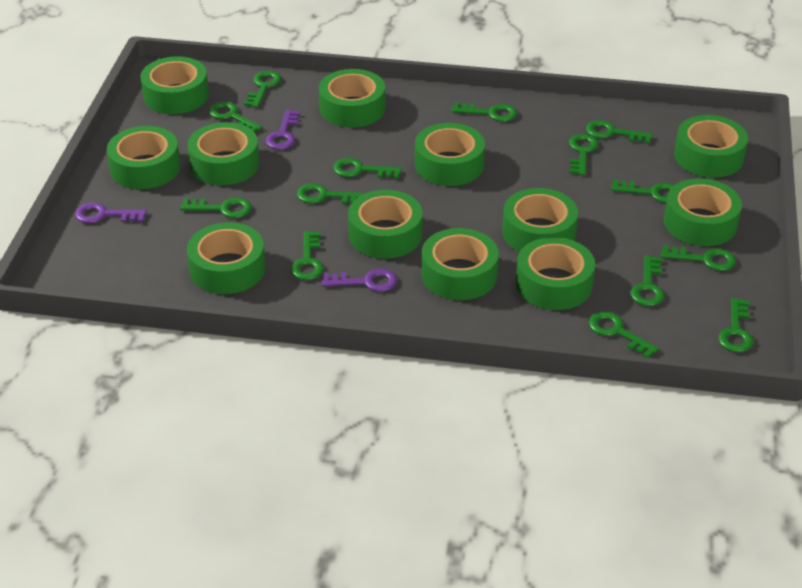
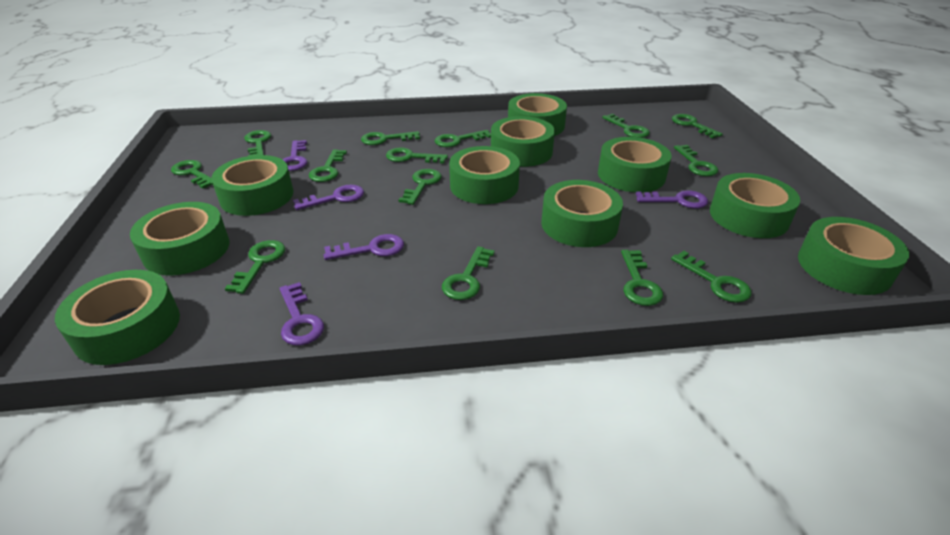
green tape: 12 -> 10
purple key: 3 -> 5

